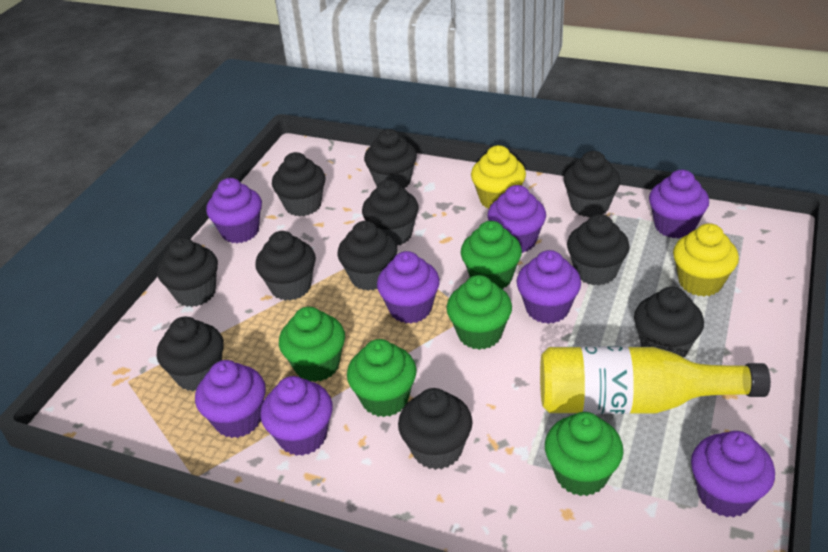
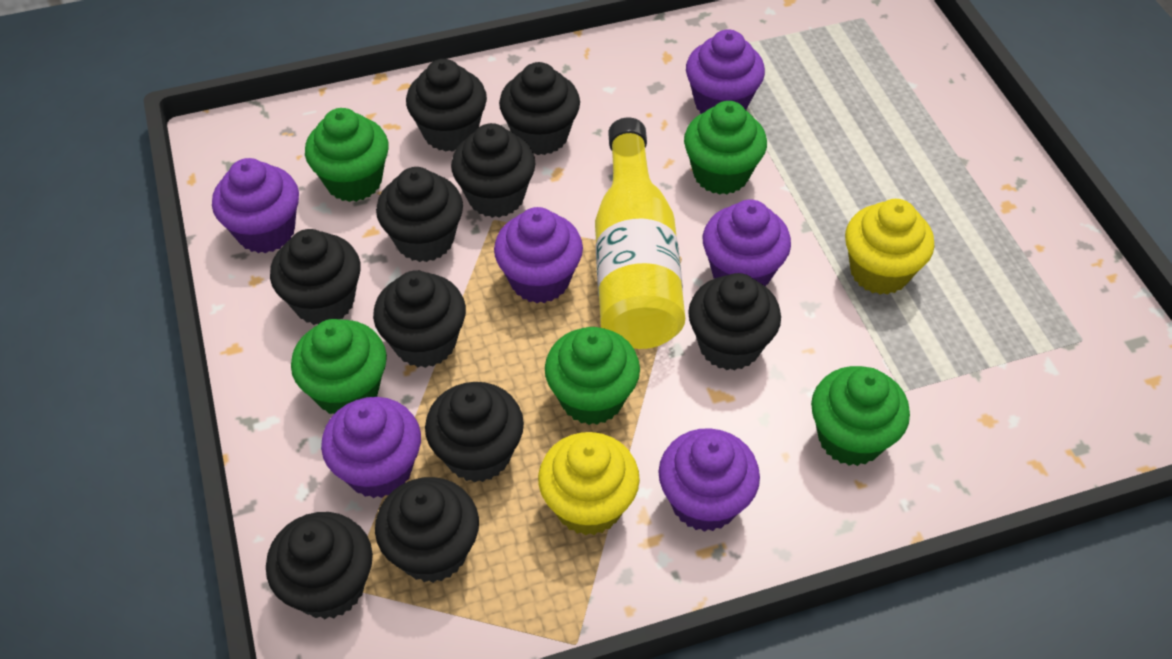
black cupcake: 11 -> 10
purple cupcake: 8 -> 6

